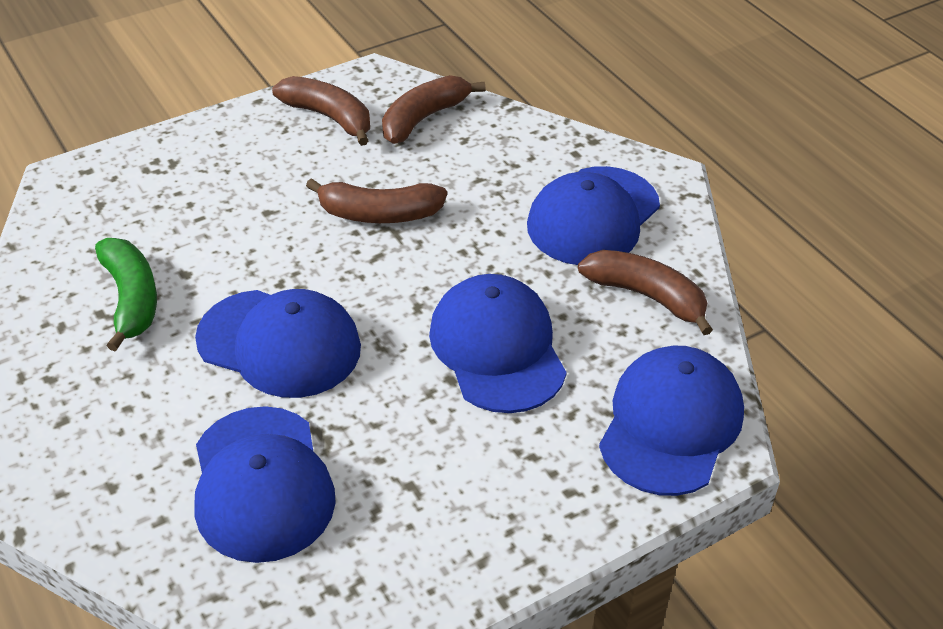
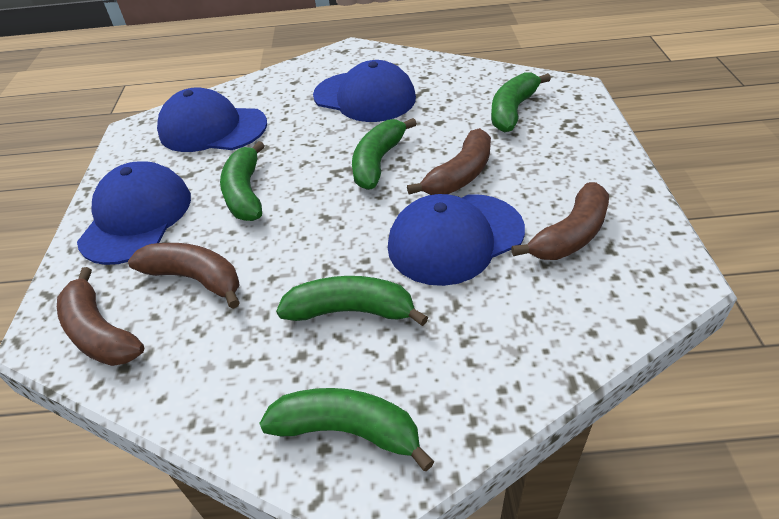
blue cap: 5 -> 4
green banana: 1 -> 5

